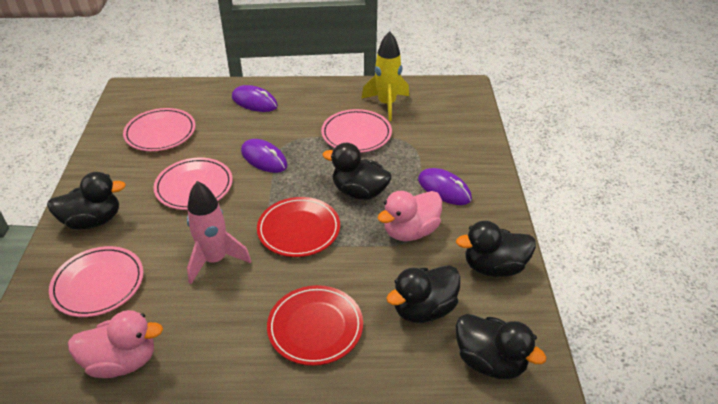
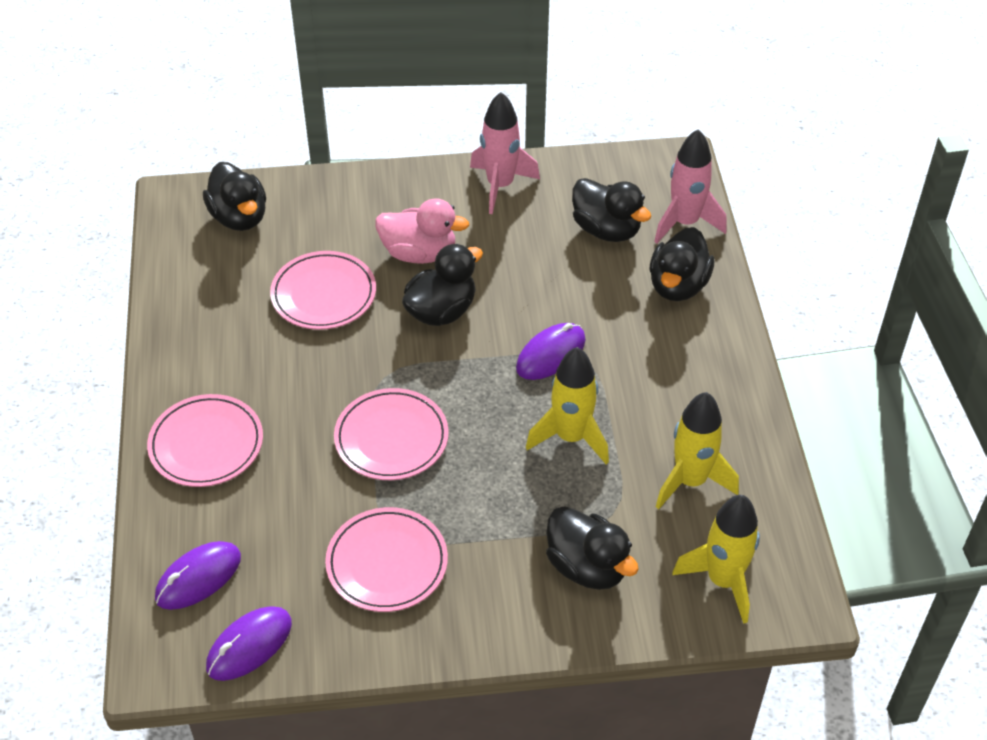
pink duck: 2 -> 1
pink rocket: 1 -> 2
red plate: 2 -> 0
yellow rocket: 1 -> 3

